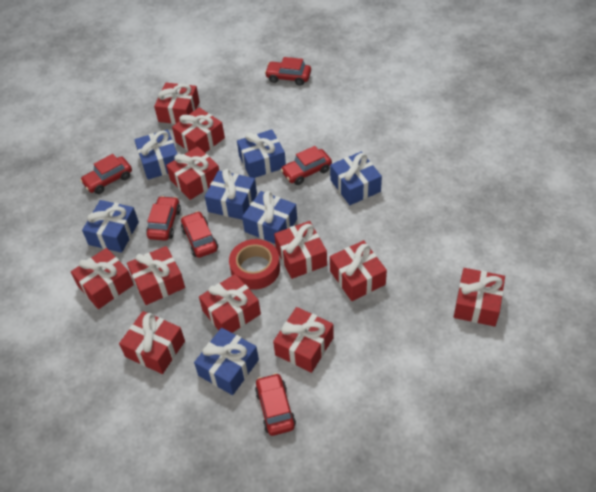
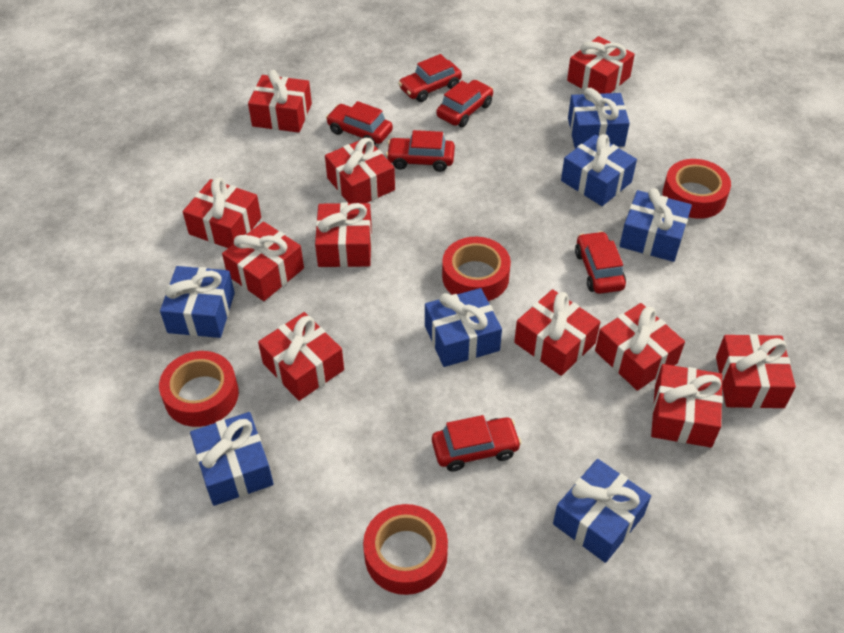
red tape: 1 -> 4

